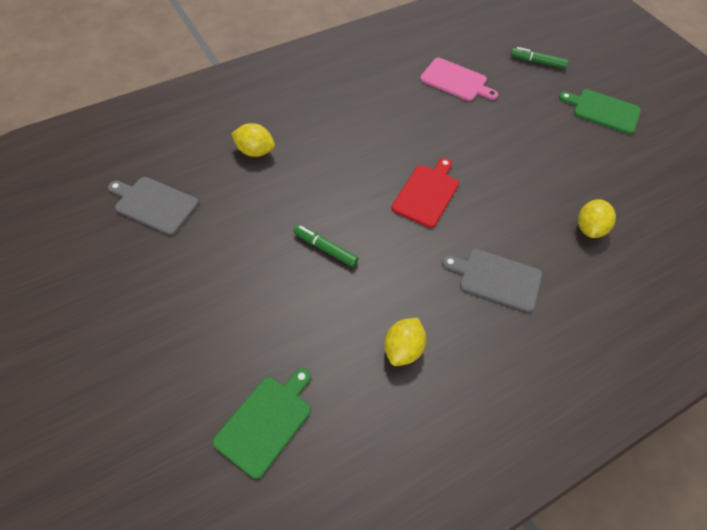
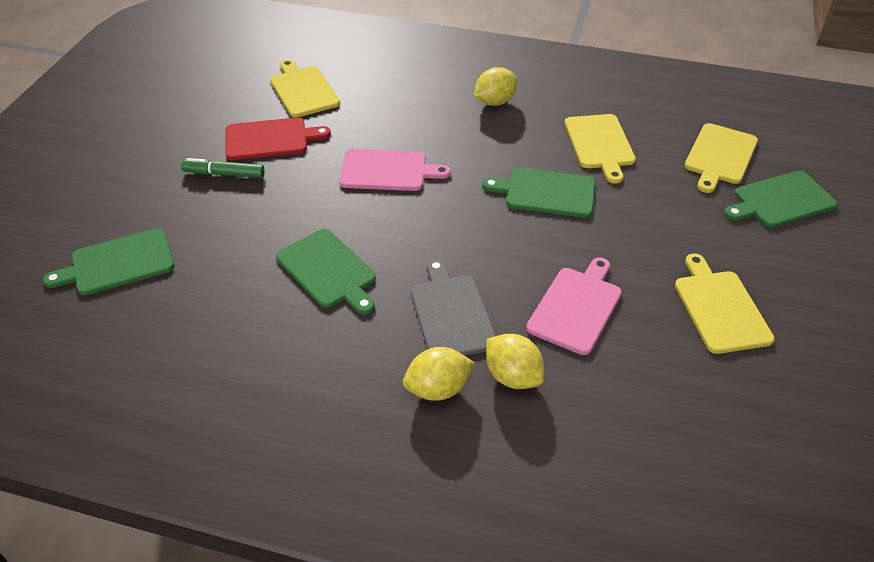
green cutting board: 2 -> 4
green marker: 2 -> 1
grey cutting board: 2 -> 1
pink cutting board: 1 -> 2
yellow cutting board: 0 -> 4

